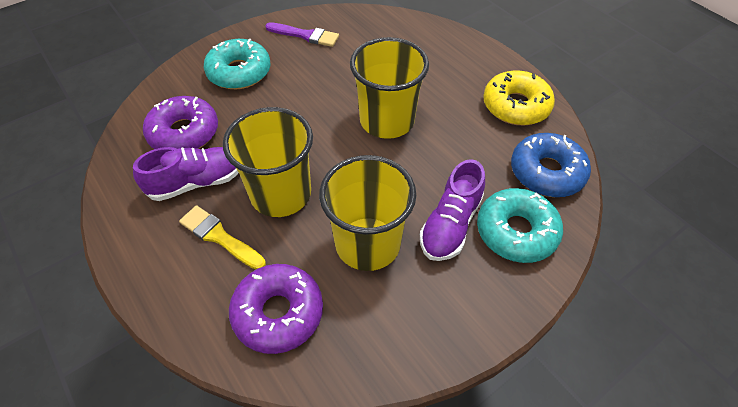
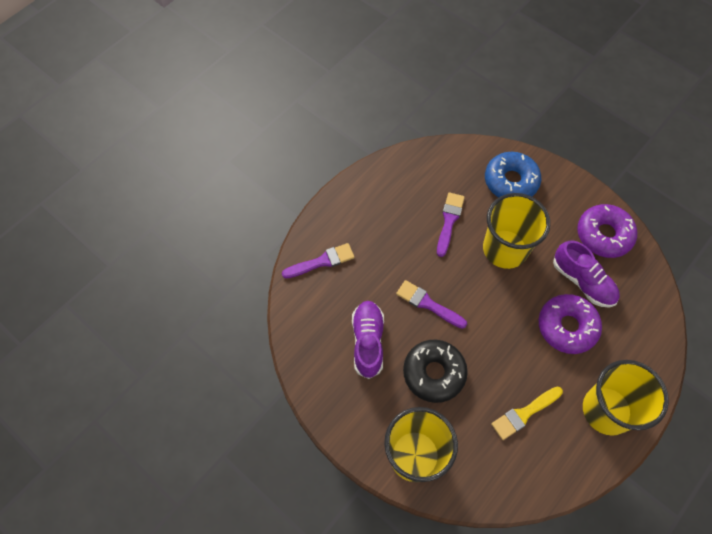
black donut: 0 -> 1
purple brush: 1 -> 3
turquoise donut: 2 -> 0
yellow donut: 1 -> 0

